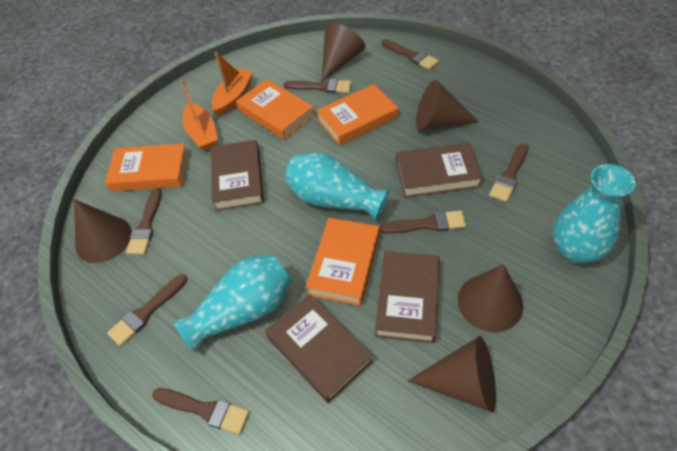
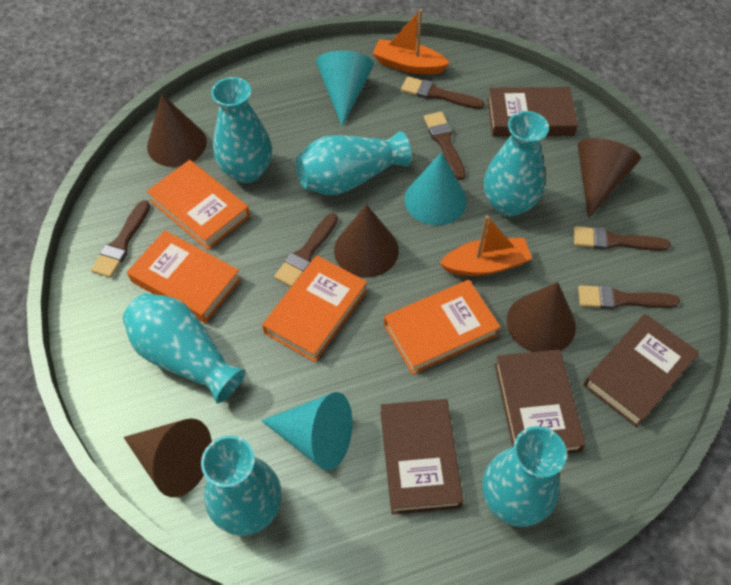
brown brush: 7 -> 6
turquoise cone: 0 -> 3
turquoise vase: 3 -> 6

